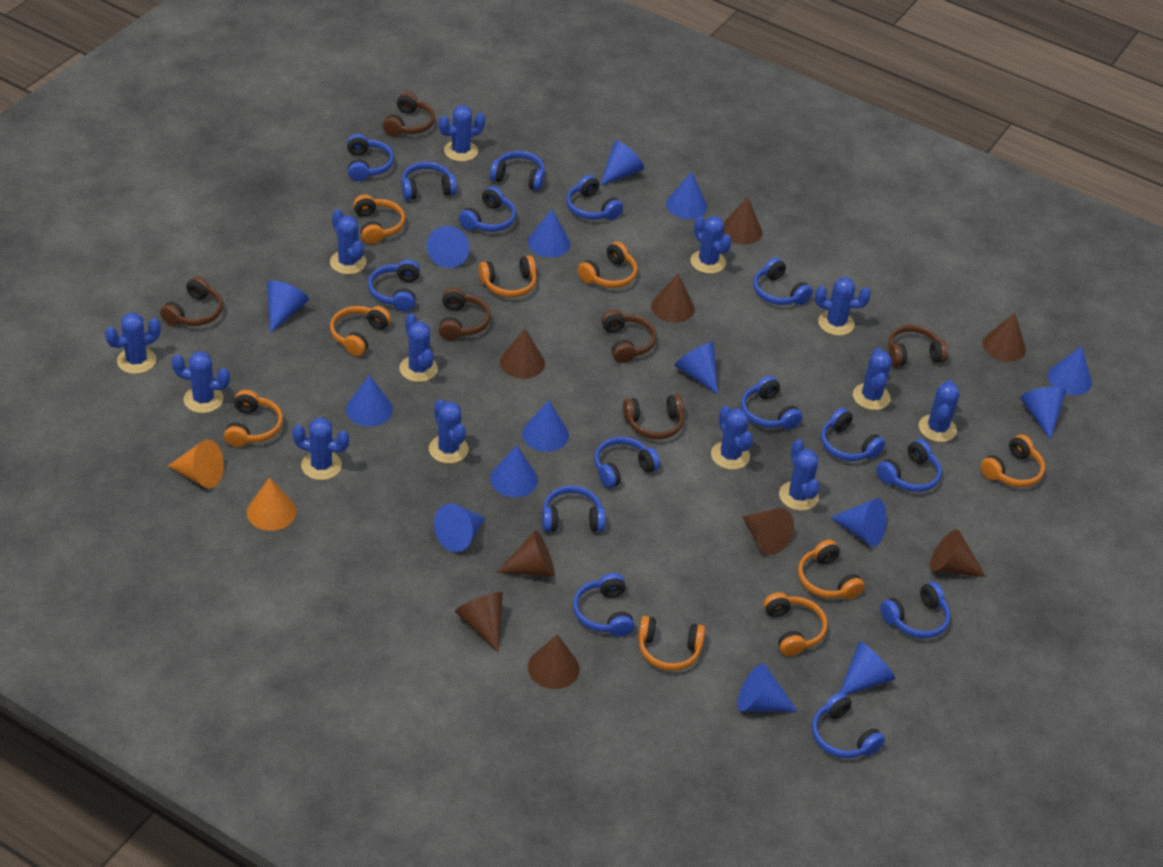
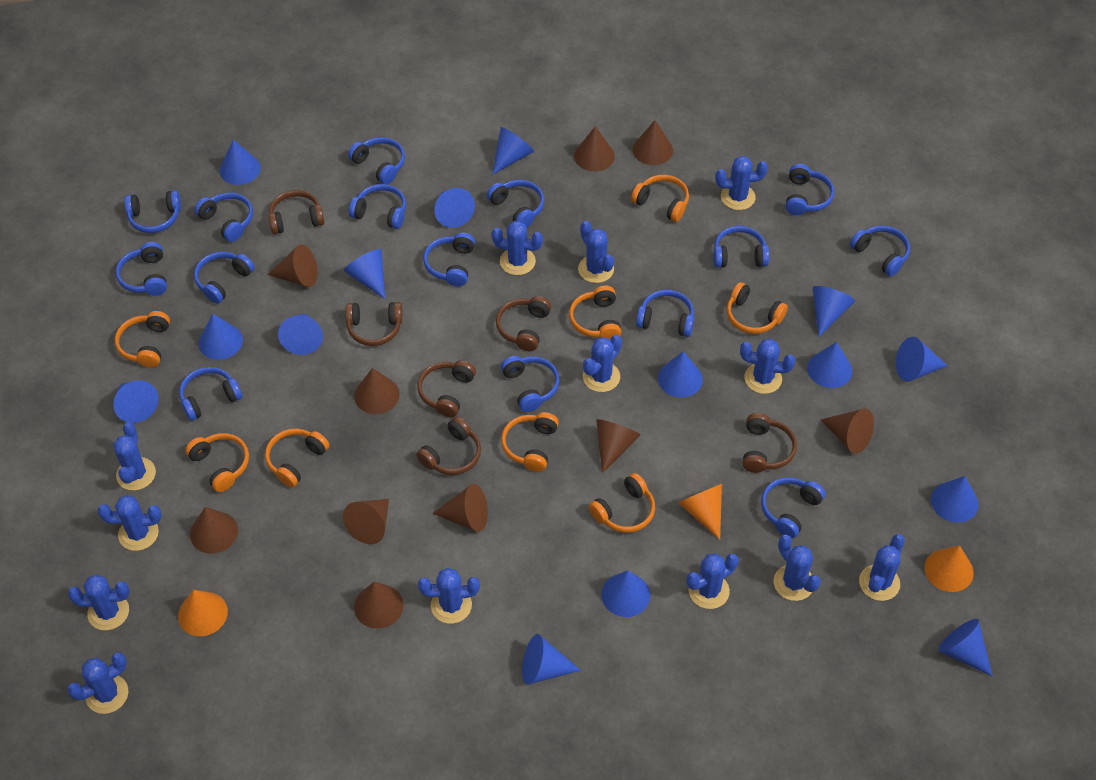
brown cone: 9 -> 10
orange cone: 2 -> 3
orange headphones: 9 -> 8

